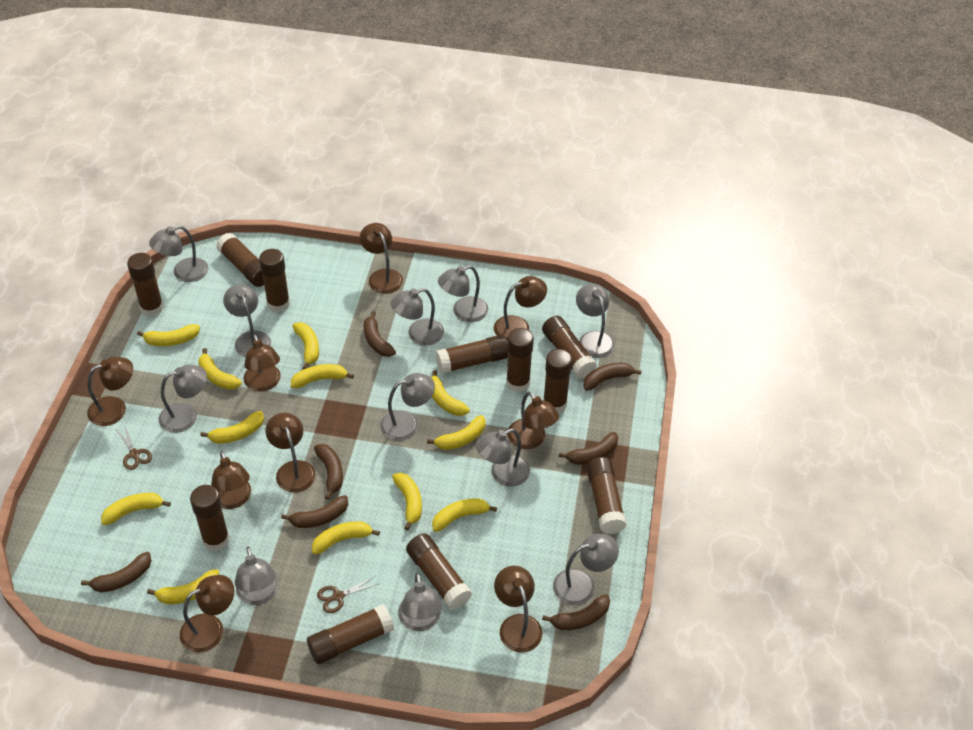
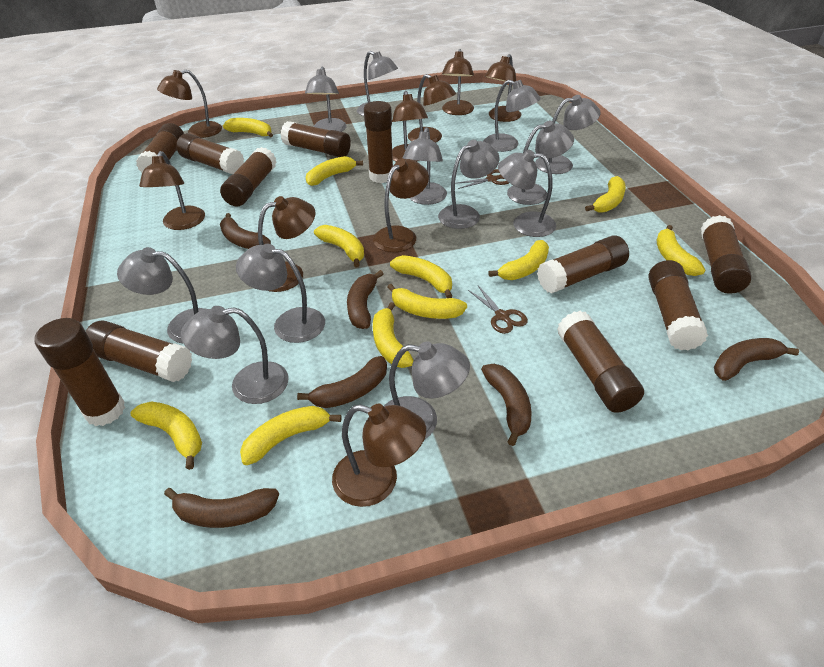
brown banana: 7 -> 6
grey lamp: 11 -> 12
yellow banana: 12 -> 11

